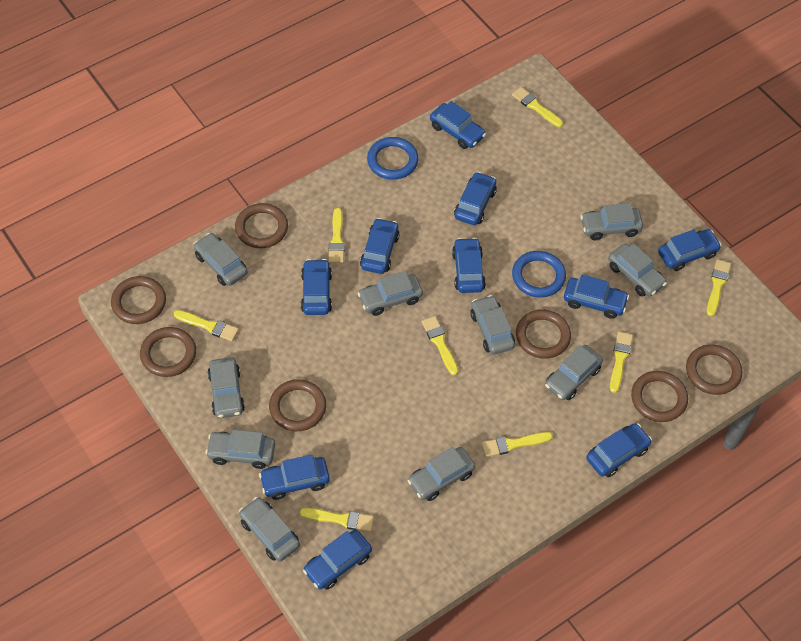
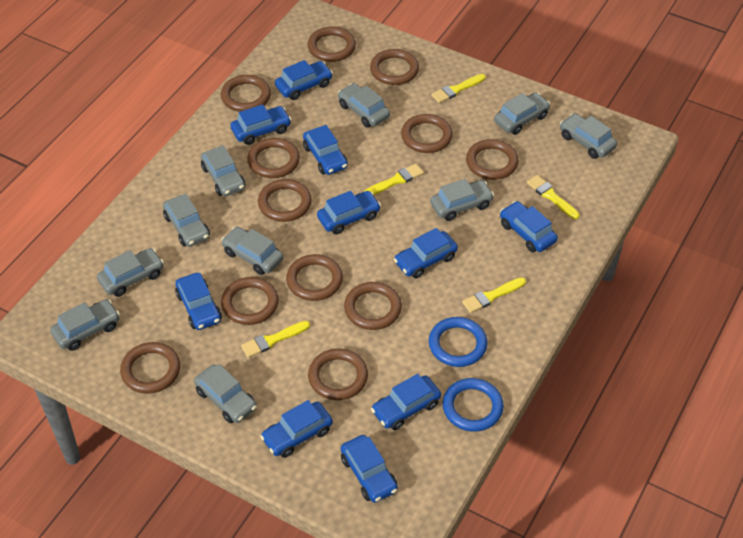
brown ring: 7 -> 12
yellow brush: 8 -> 5

